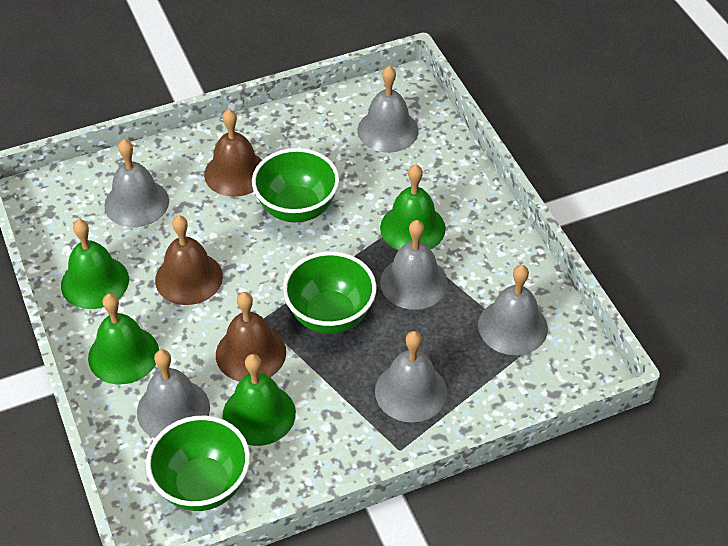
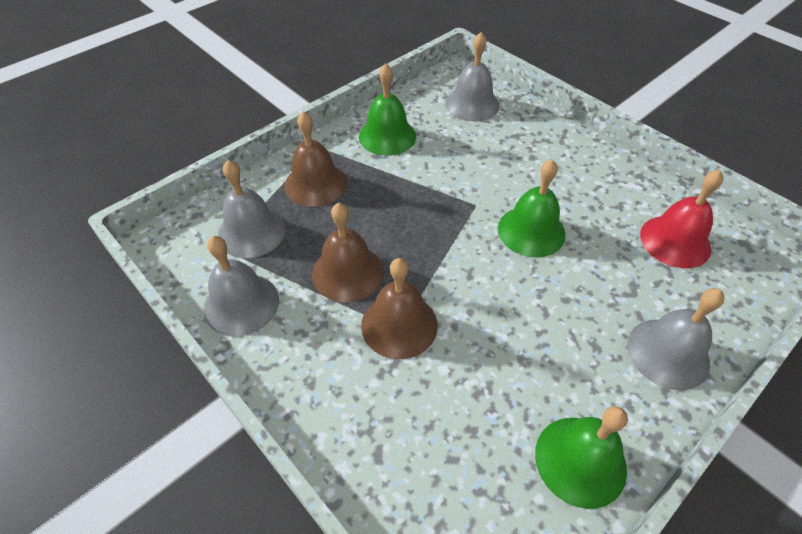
green bell: 4 -> 3
green bowl: 3 -> 0
grey bell: 6 -> 4
red bell: 0 -> 1

